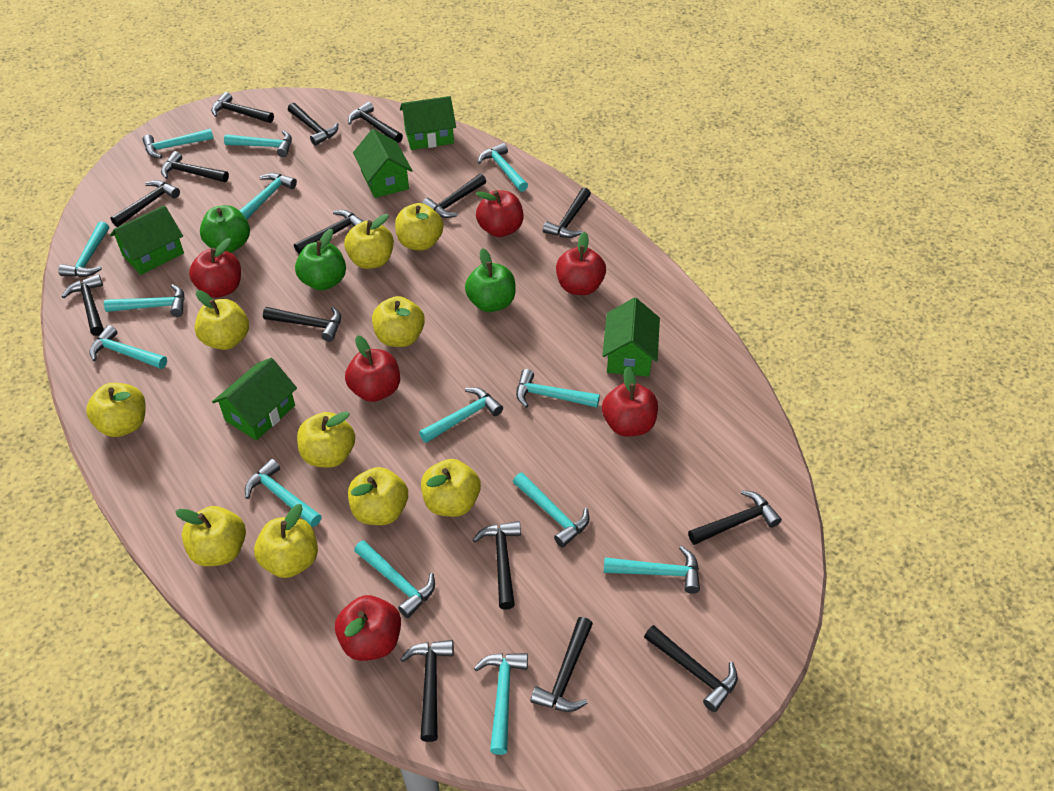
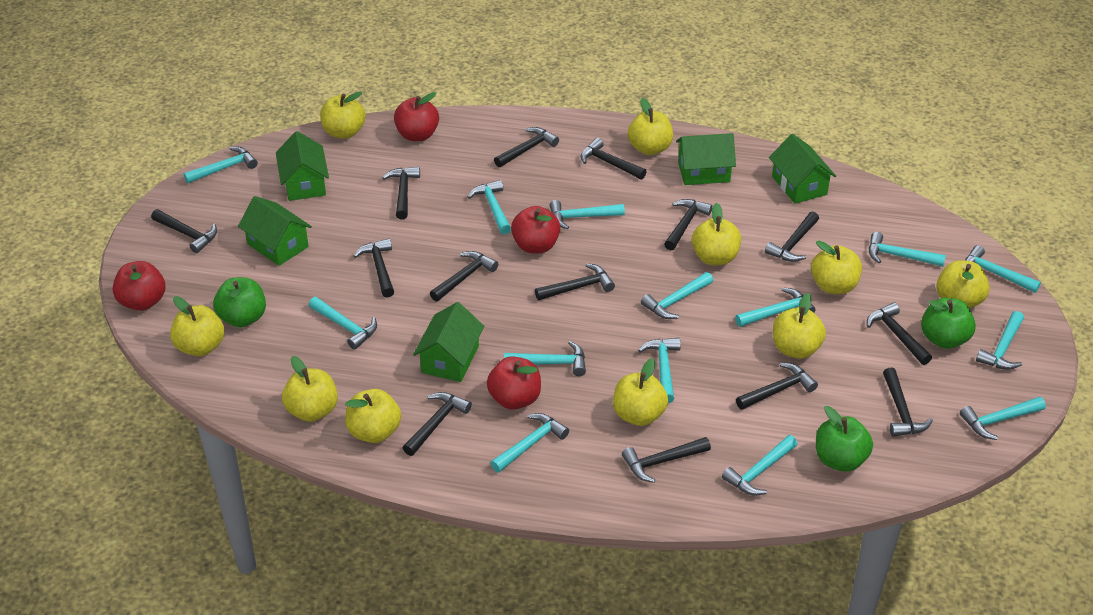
black hammer: 15 -> 14
red apple: 6 -> 4

